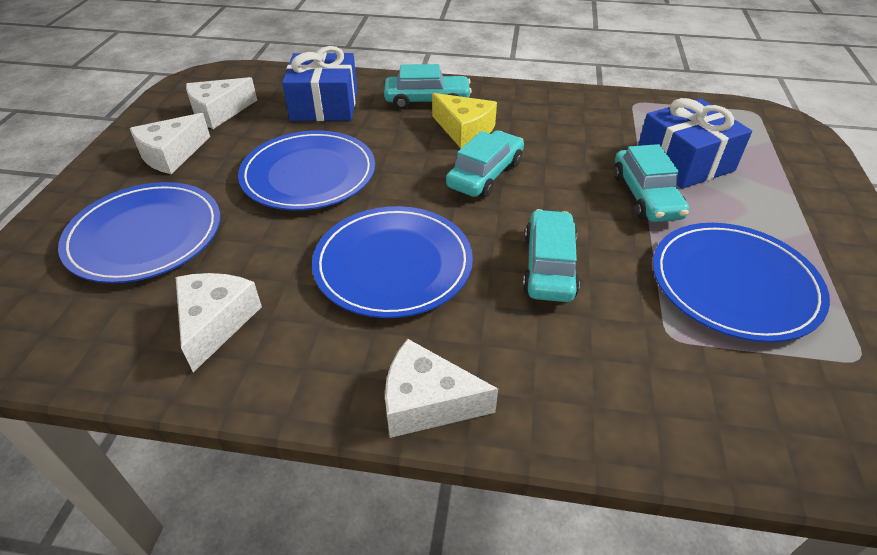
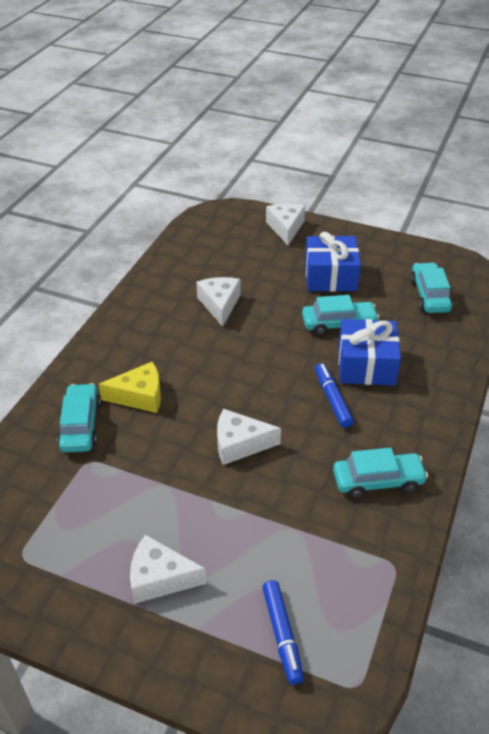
blue marker: 0 -> 2
blue plate: 4 -> 0

